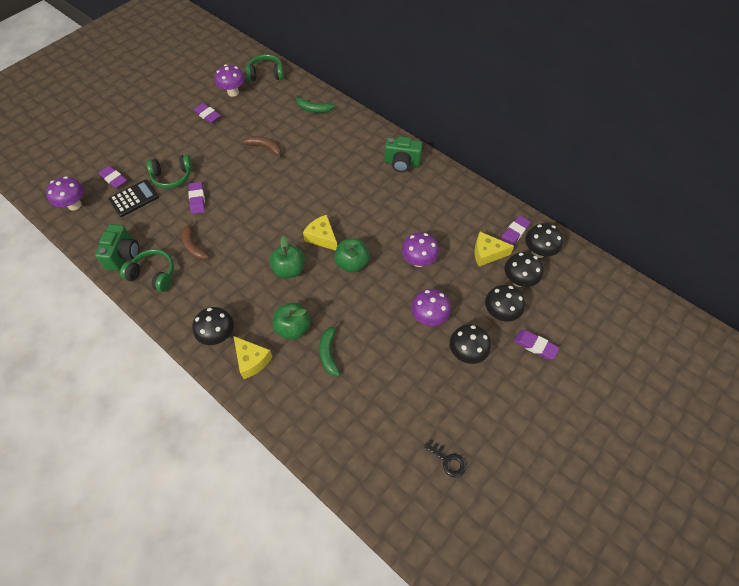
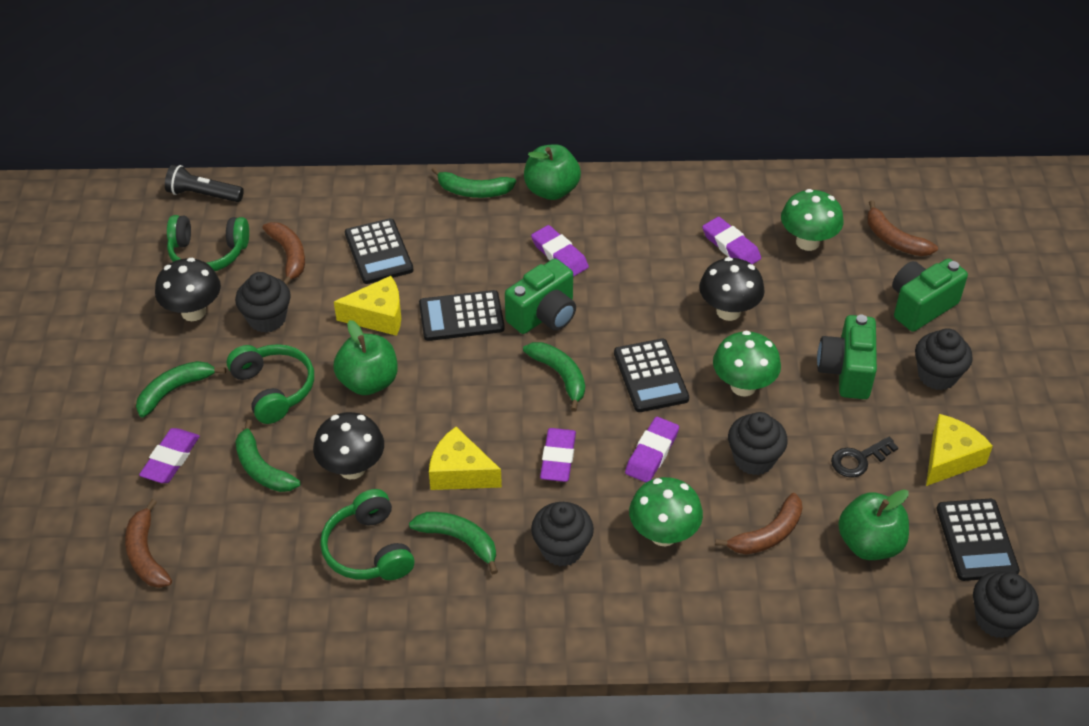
black calculator: 1 -> 4
black cupcake: 0 -> 5
black flashlight: 0 -> 1
black mushroom: 5 -> 3
brown banana: 2 -> 4
green banana: 2 -> 5
green camera: 2 -> 3
green mushroom: 0 -> 3
purple mushroom: 4 -> 0

